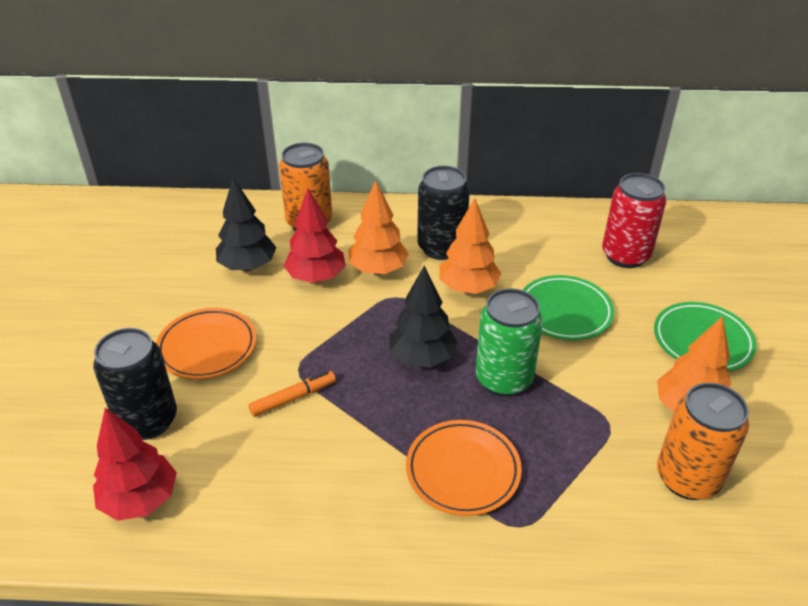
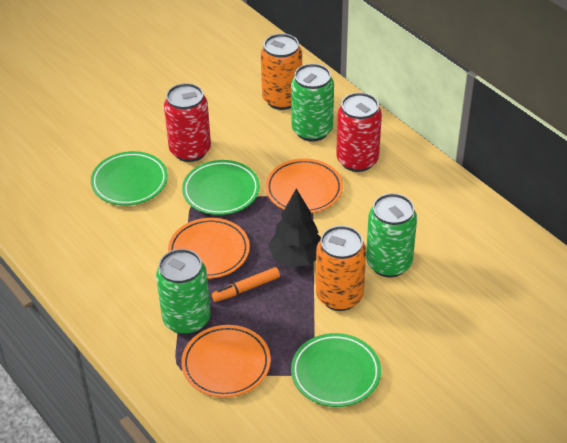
black can: 2 -> 0
black tree: 2 -> 1
green can: 1 -> 3
green plate: 2 -> 3
orange plate: 2 -> 3
orange tree: 3 -> 0
red can: 1 -> 2
red tree: 2 -> 0

